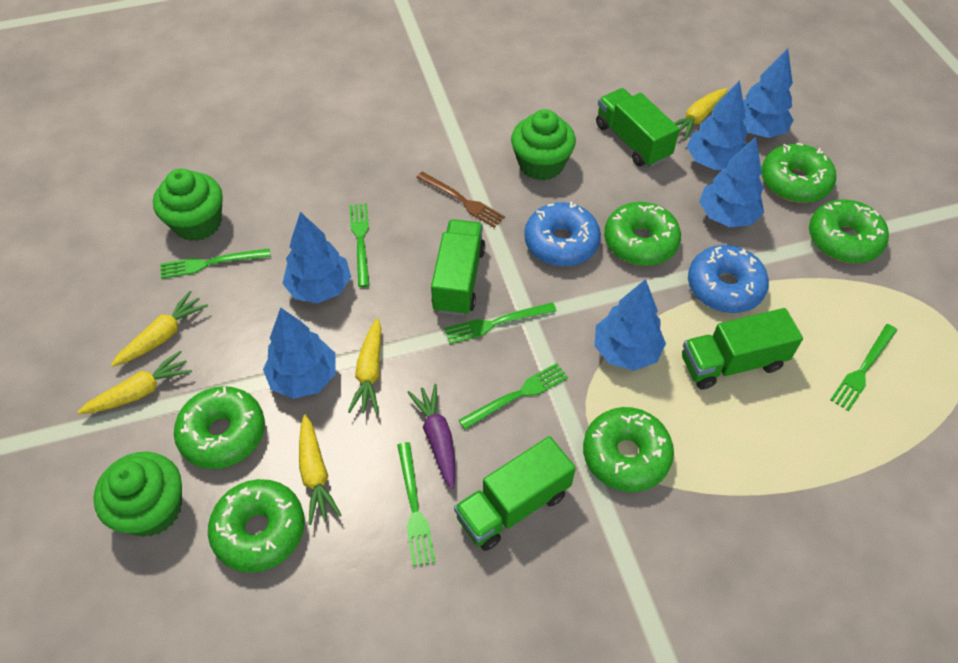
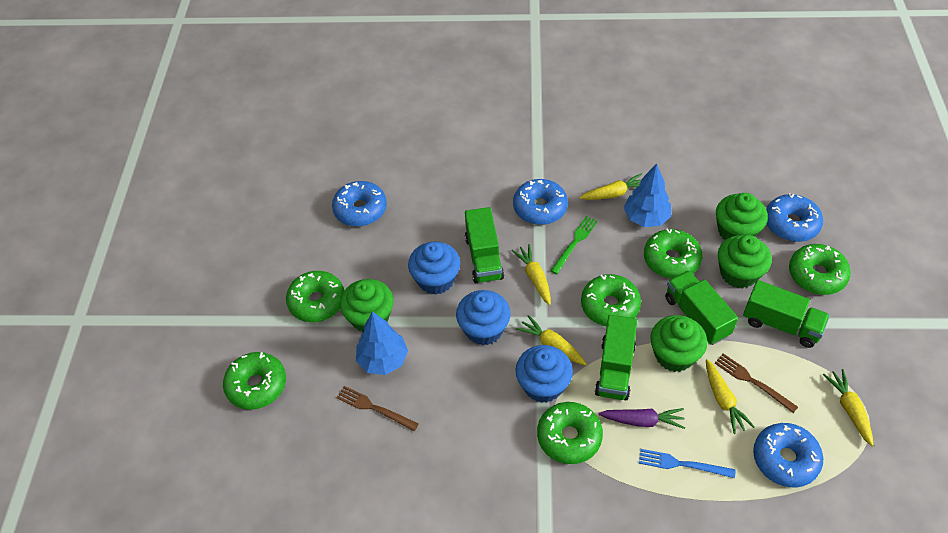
blue cupcake: 0 -> 3
blue donut: 2 -> 4
blue fork: 0 -> 1
blue tree: 6 -> 2
brown fork: 1 -> 2
green cupcake: 3 -> 4
green fork: 6 -> 1

